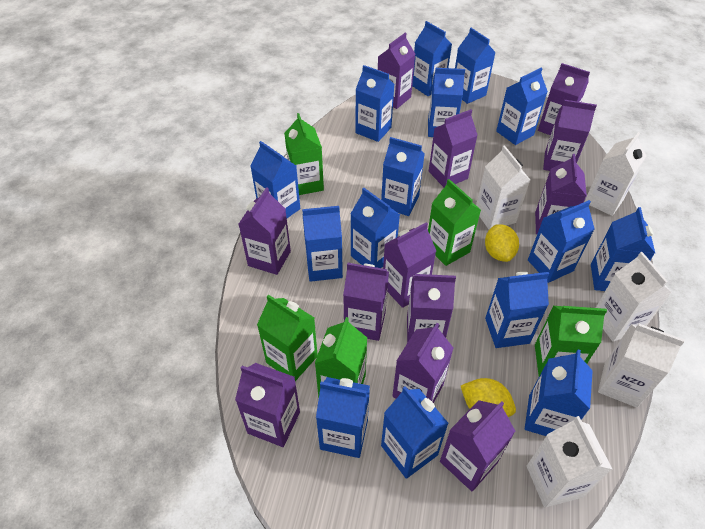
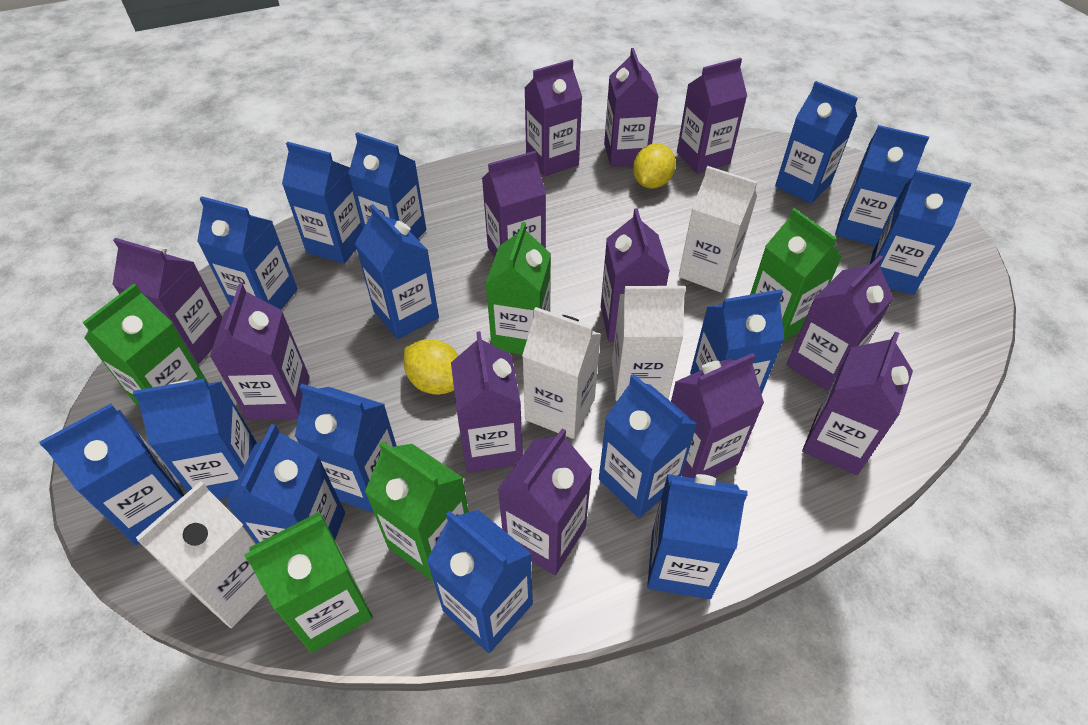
white carton: 5 -> 4

